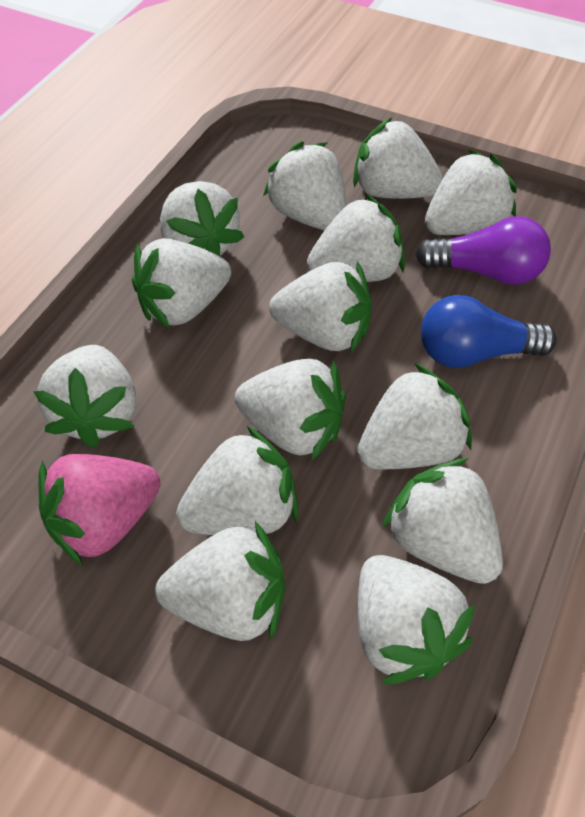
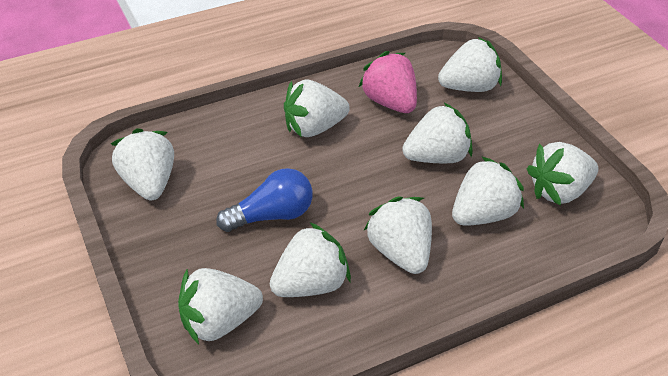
purple light bulb: 1 -> 0
white strawberry: 14 -> 9

